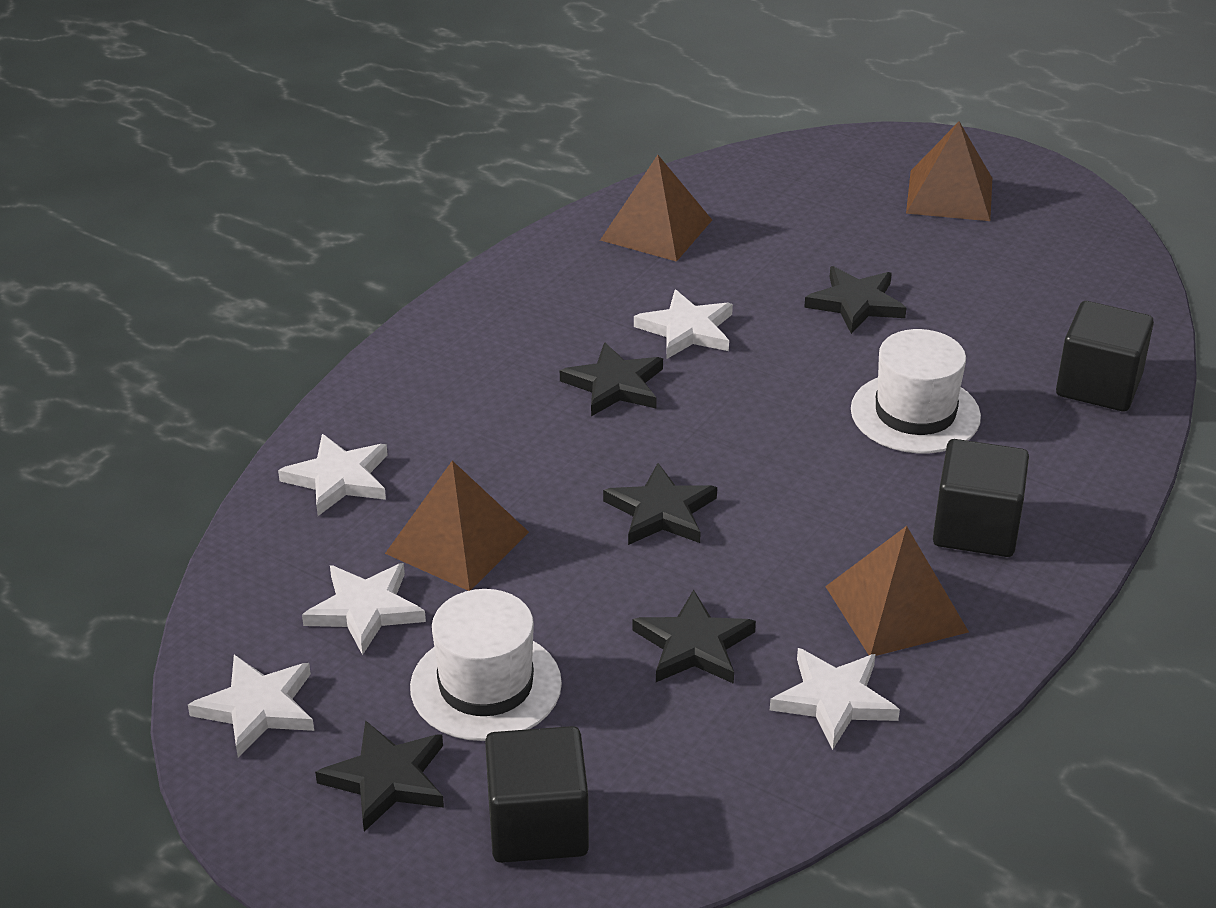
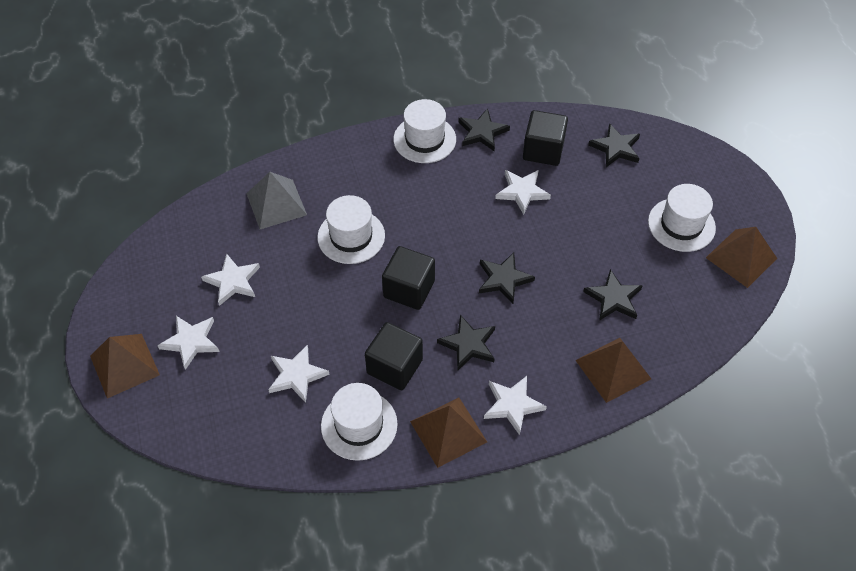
grey pyramid: 0 -> 1
white hat: 2 -> 4

